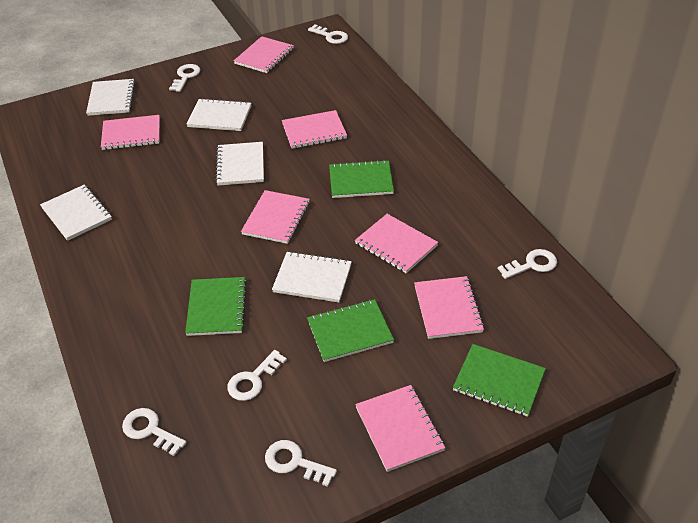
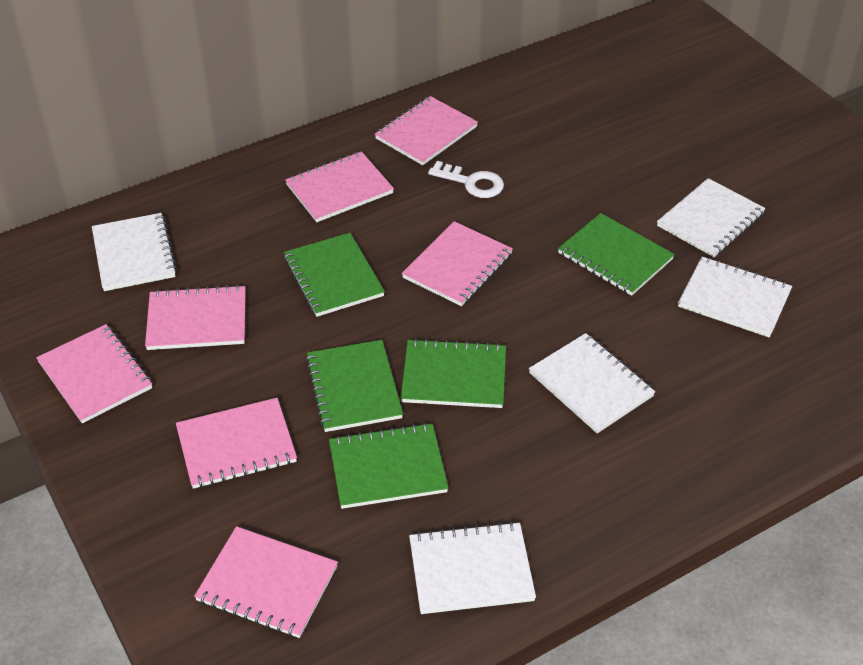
green notebook: 4 -> 5
white key: 6 -> 1

